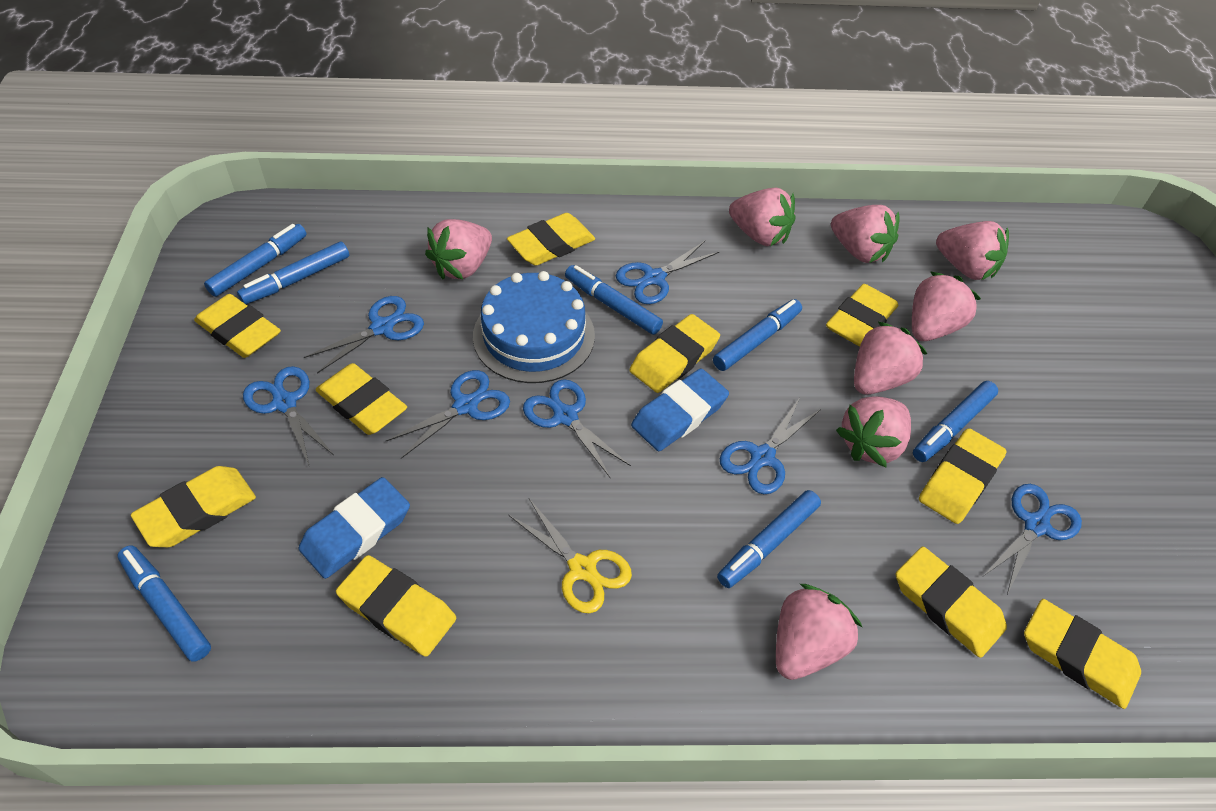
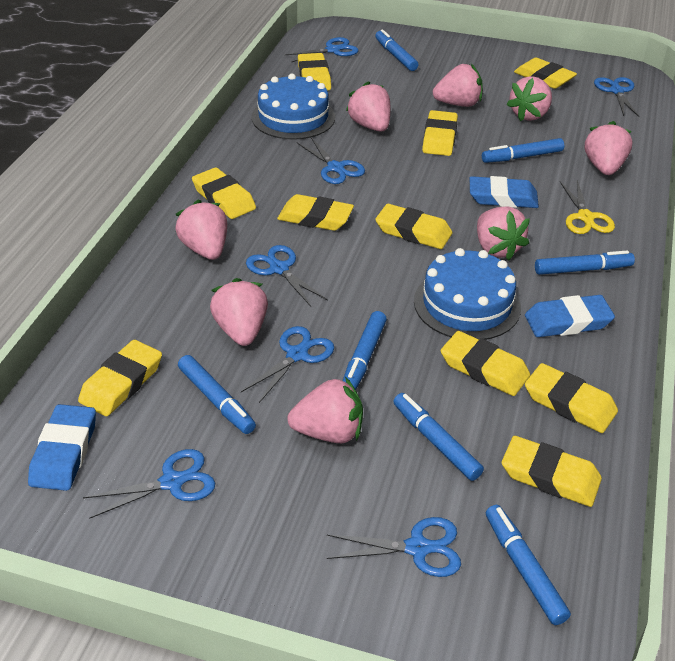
blue cake: 1 -> 2
blue eraser: 2 -> 3

